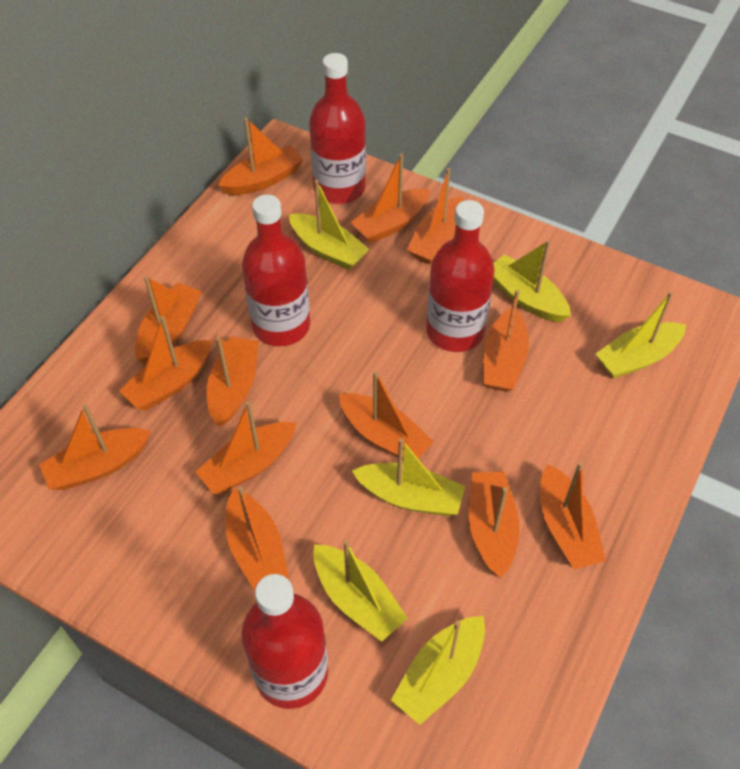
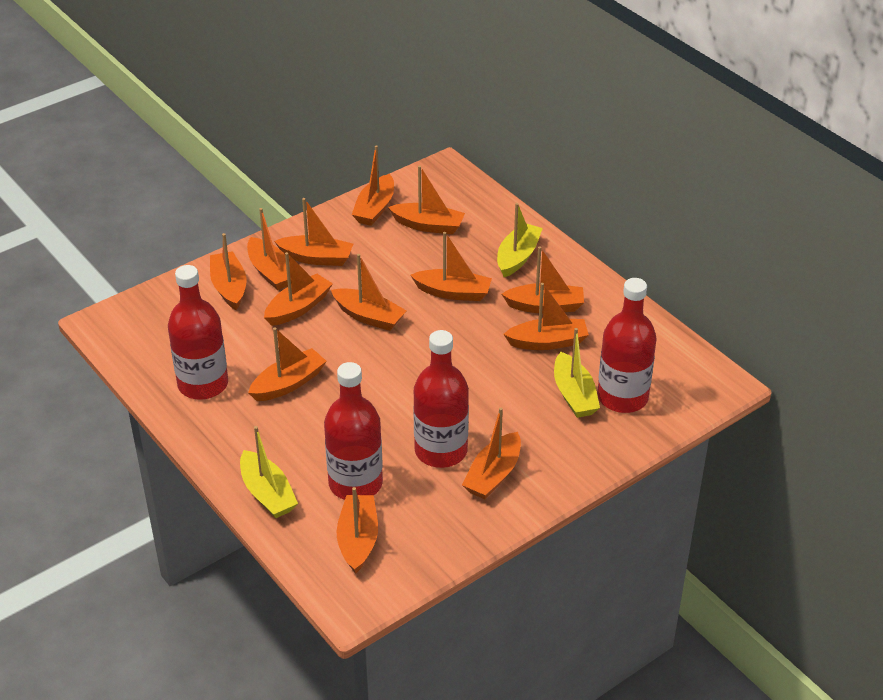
yellow boat: 6 -> 3

